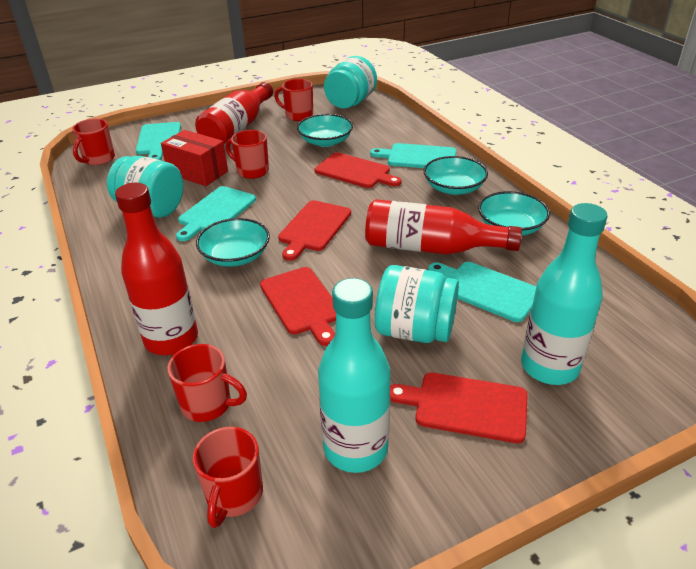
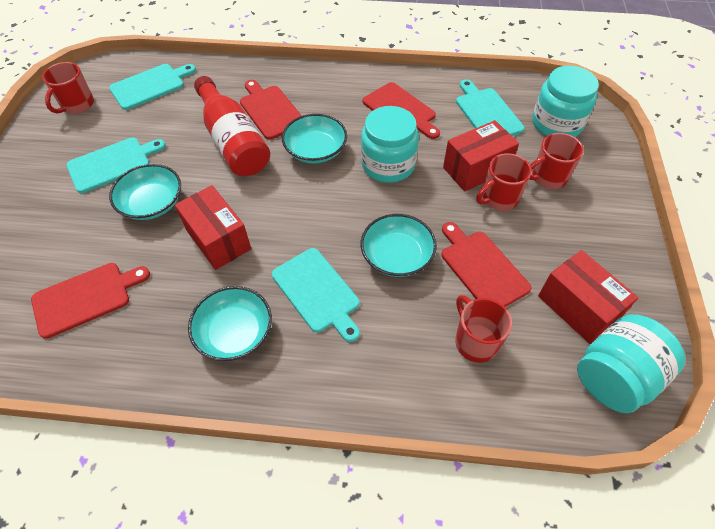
red bottle: 3 -> 1
red box: 1 -> 3
red mug: 5 -> 4
turquoise bottle: 2 -> 0

